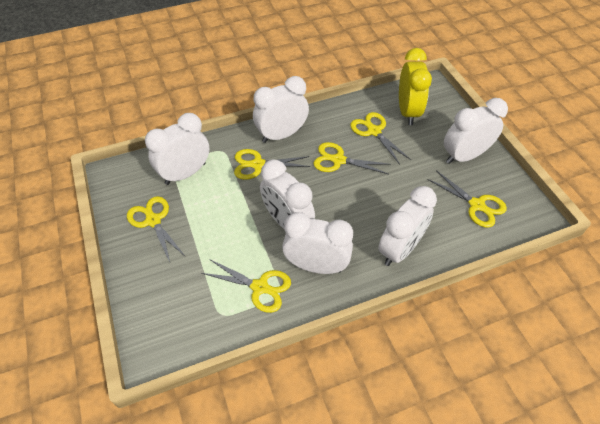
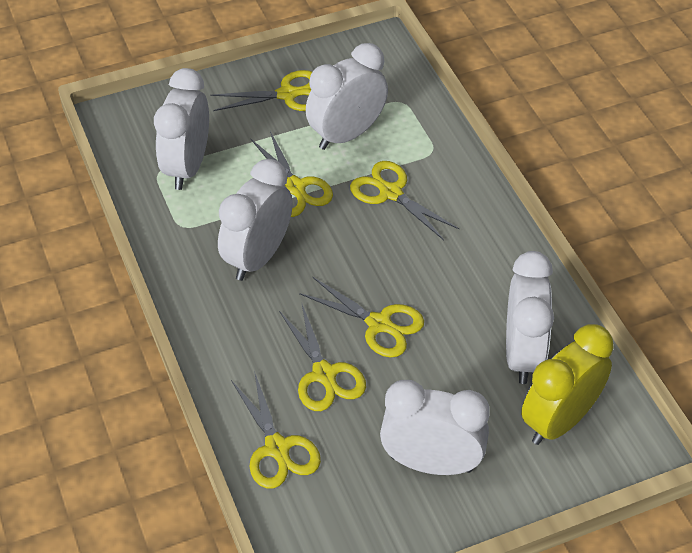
white clock: 6 -> 5

